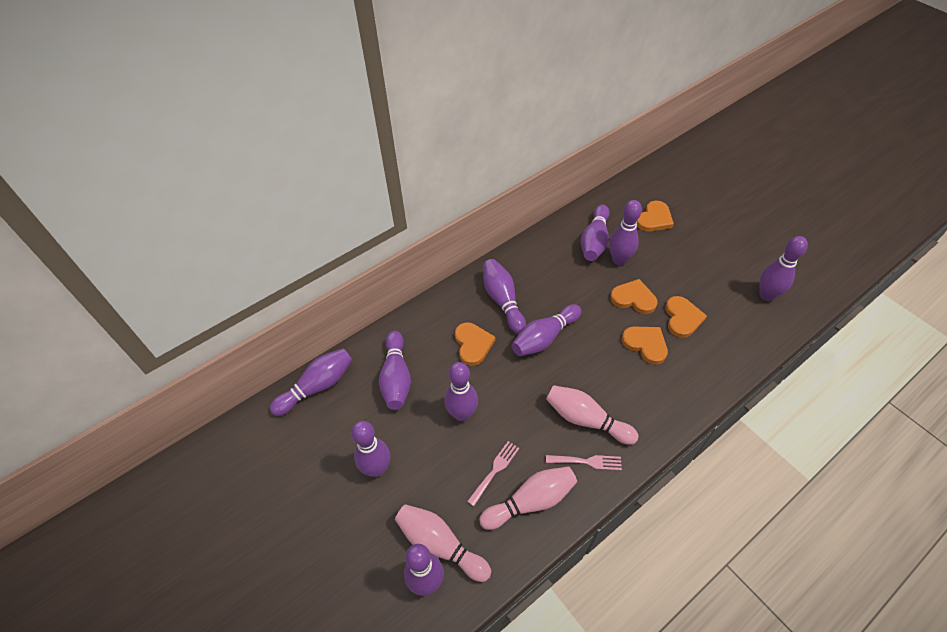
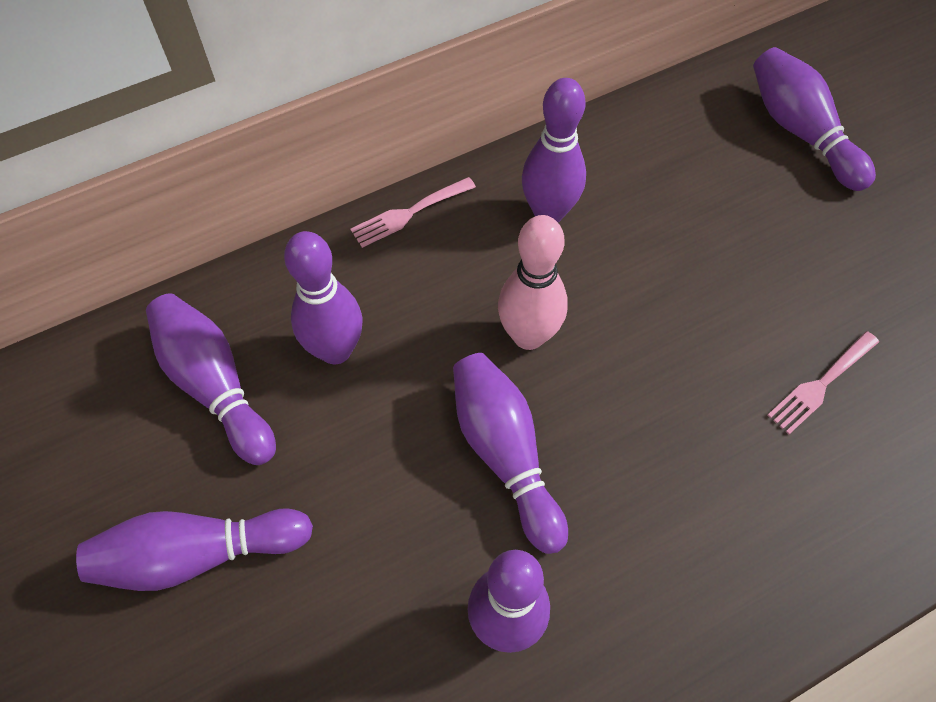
orange heart: 5 -> 0
pink bowling pin: 3 -> 1
purple bowling pin: 10 -> 7

